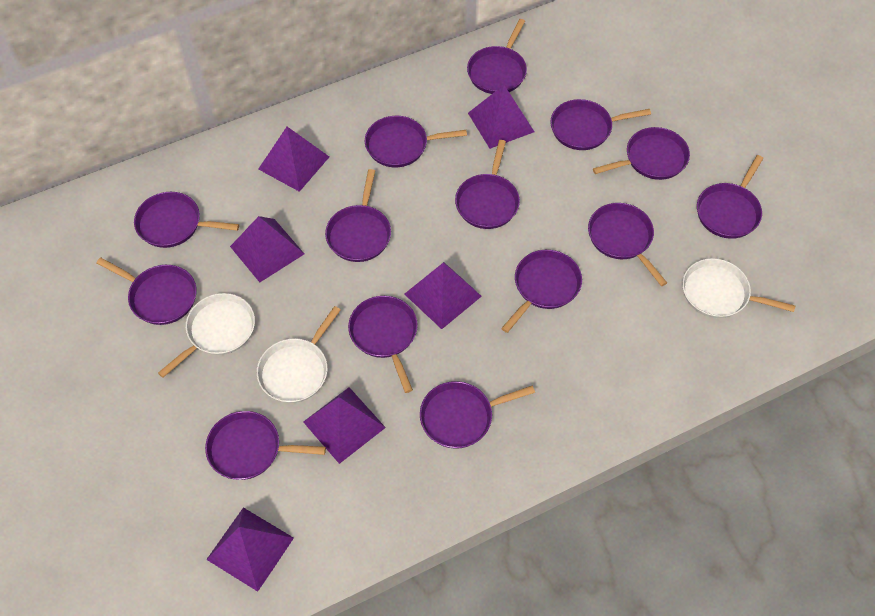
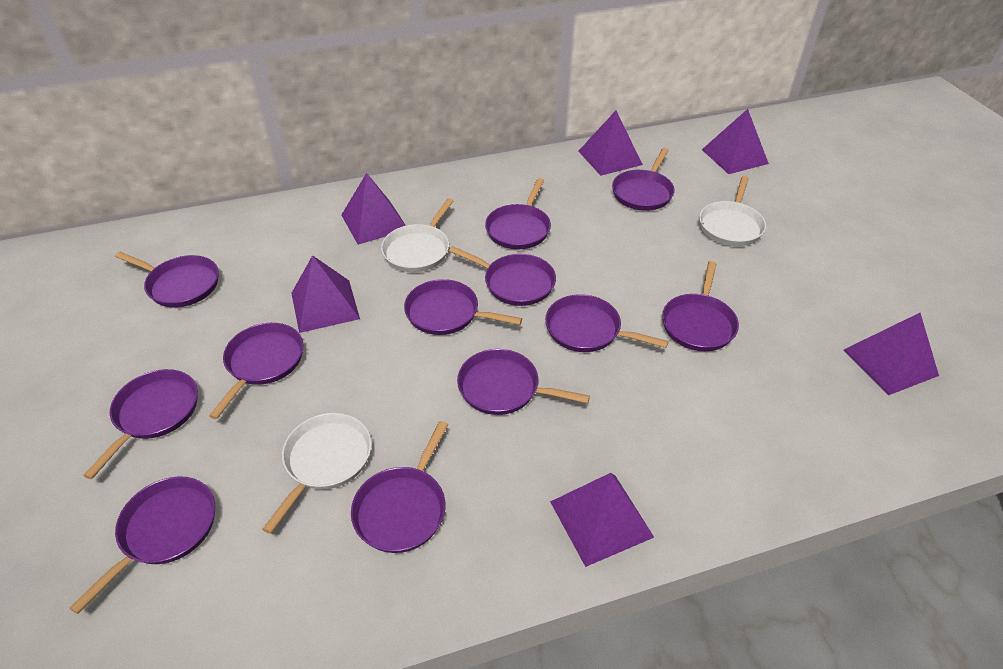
purple pan: 14 -> 12

